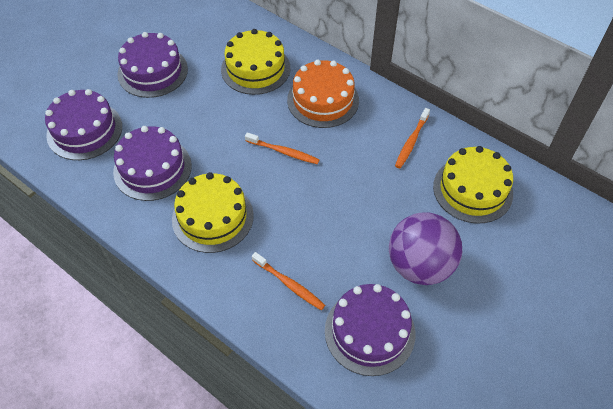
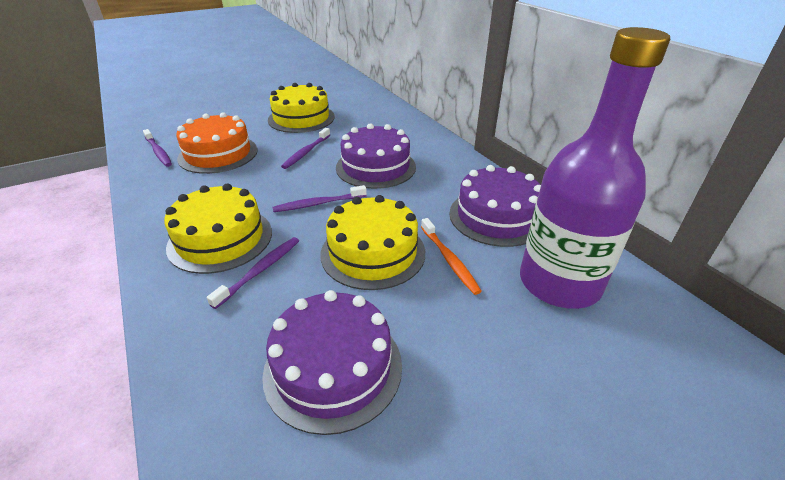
orange toothbrush: 3 -> 1
purple ball: 1 -> 0
purple bottle: 0 -> 1
purple cake: 4 -> 3
purple toothbrush: 0 -> 4

